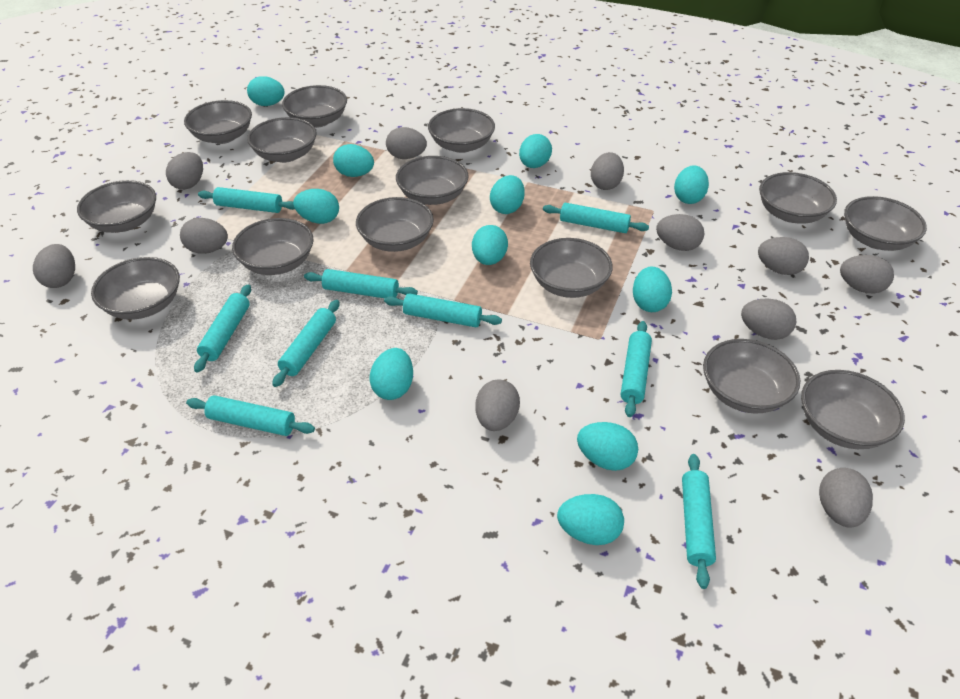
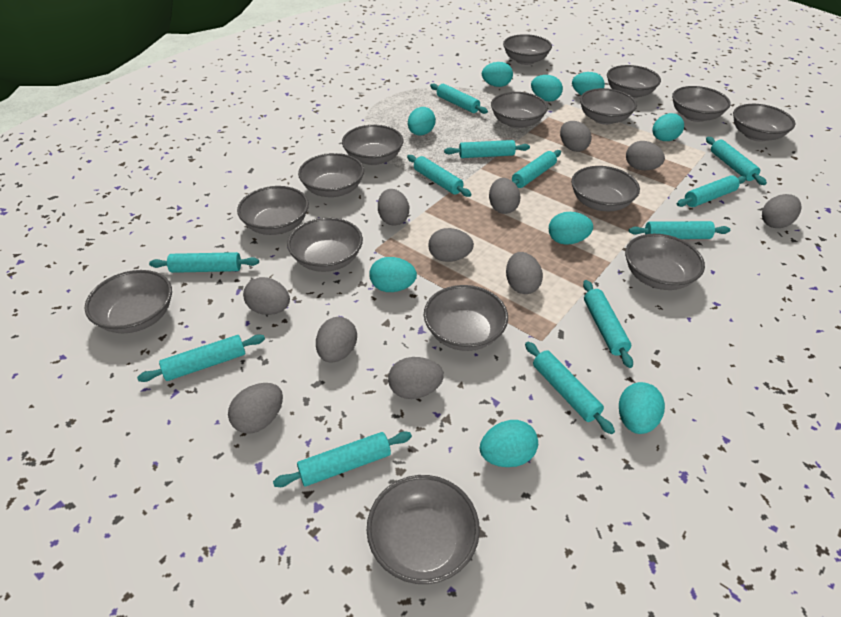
grey bowl: 14 -> 15
turquoise egg: 11 -> 9
turquoise rolling pin: 9 -> 12

